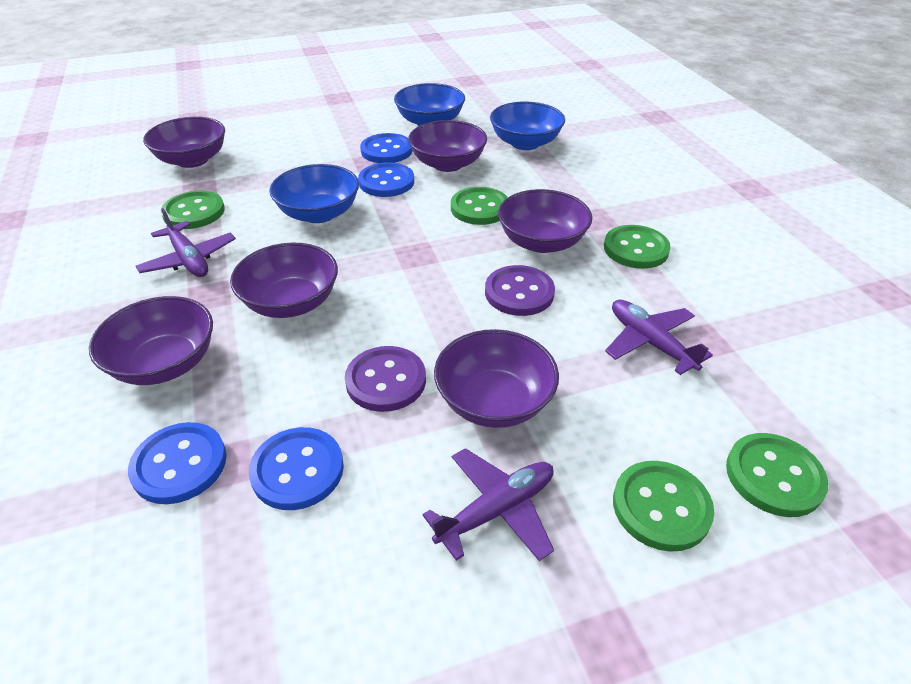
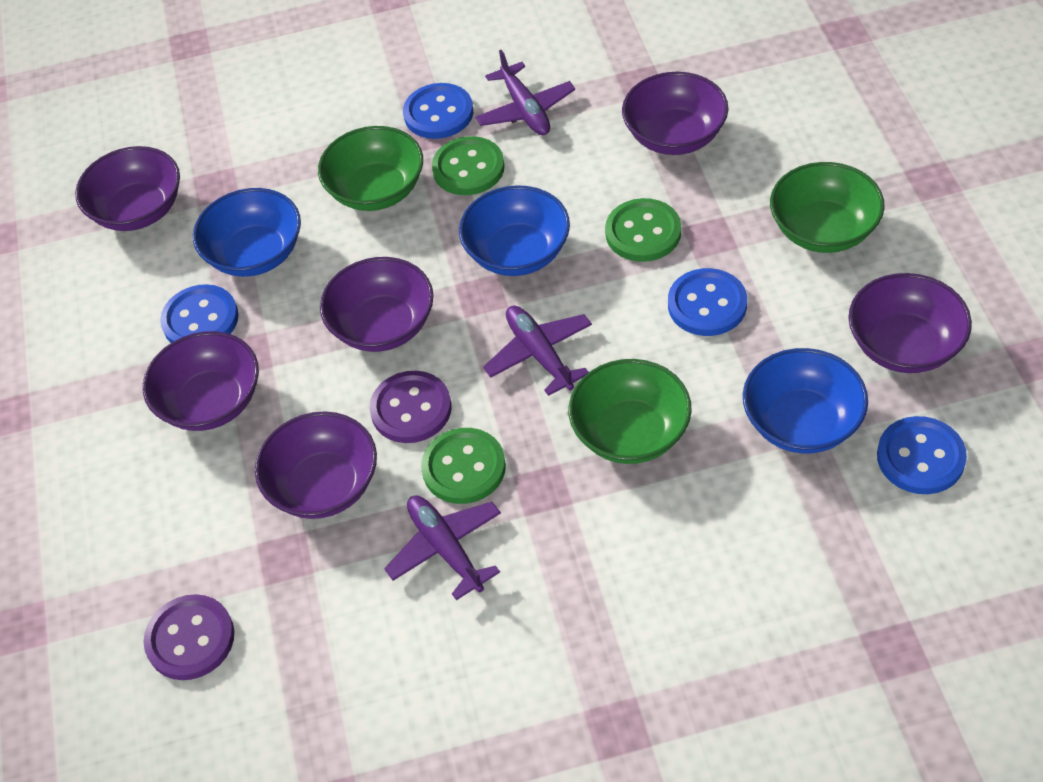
green bowl: 0 -> 3
green button: 5 -> 3

